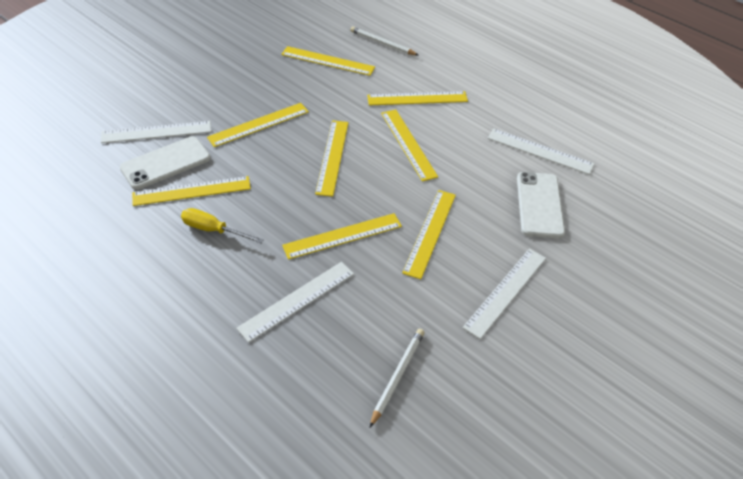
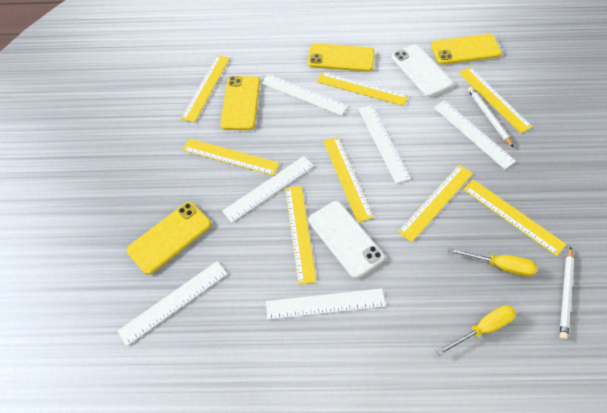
white ruler: 4 -> 6
yellow phone: 0 -> 4
yellow screwdriver: 1 -> 2

